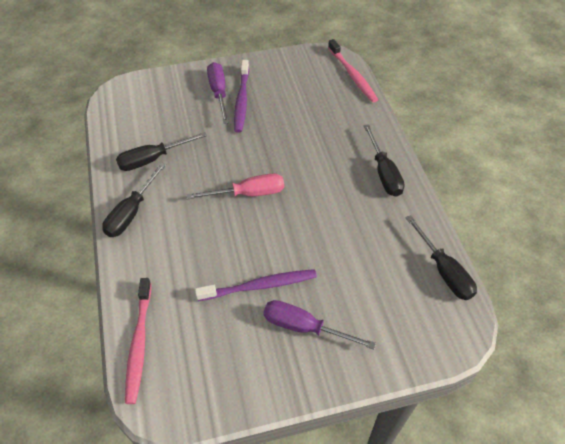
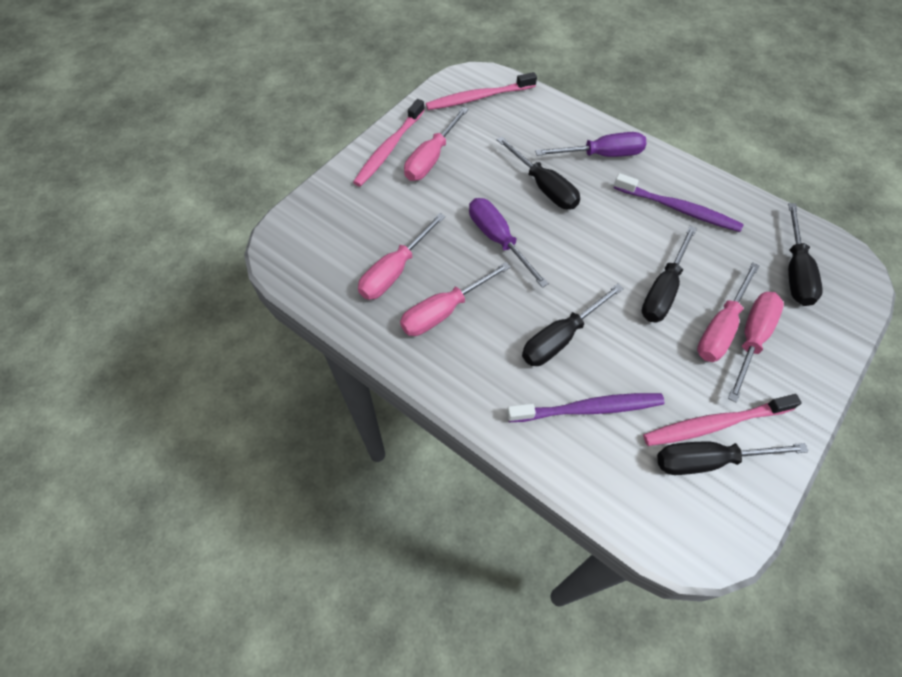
black screwdriver: 4 -> 5
pink screwdriver: 1 -> 5
pink toothbrush: 2 -> 3

